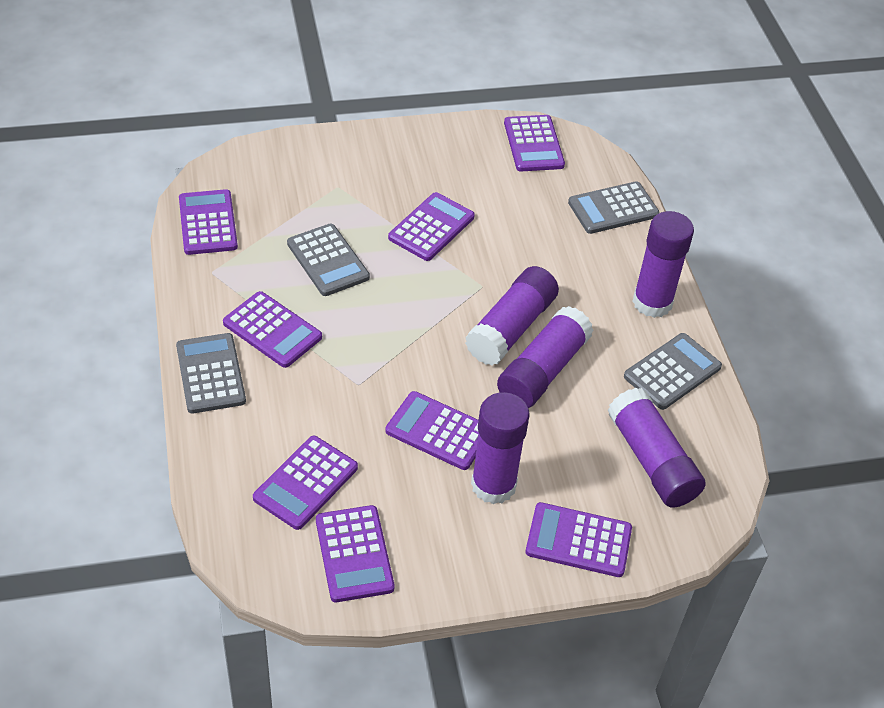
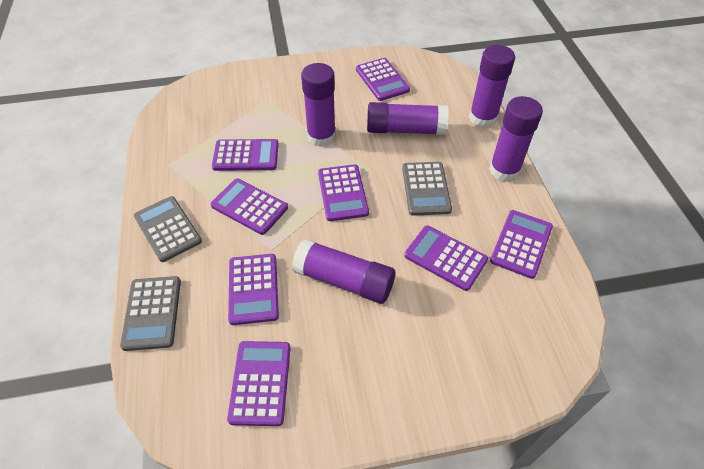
grey calculator: 4 -> 3

